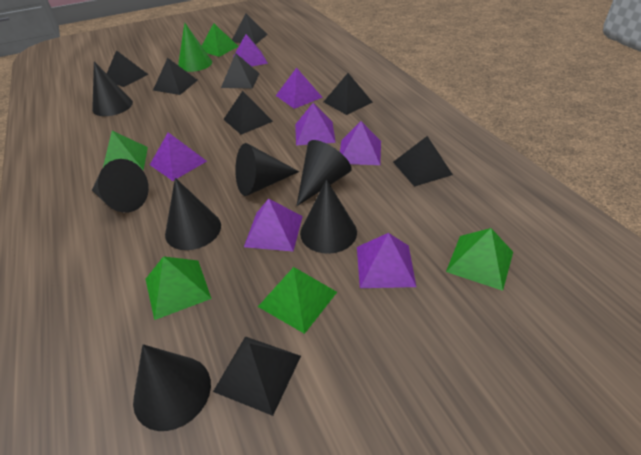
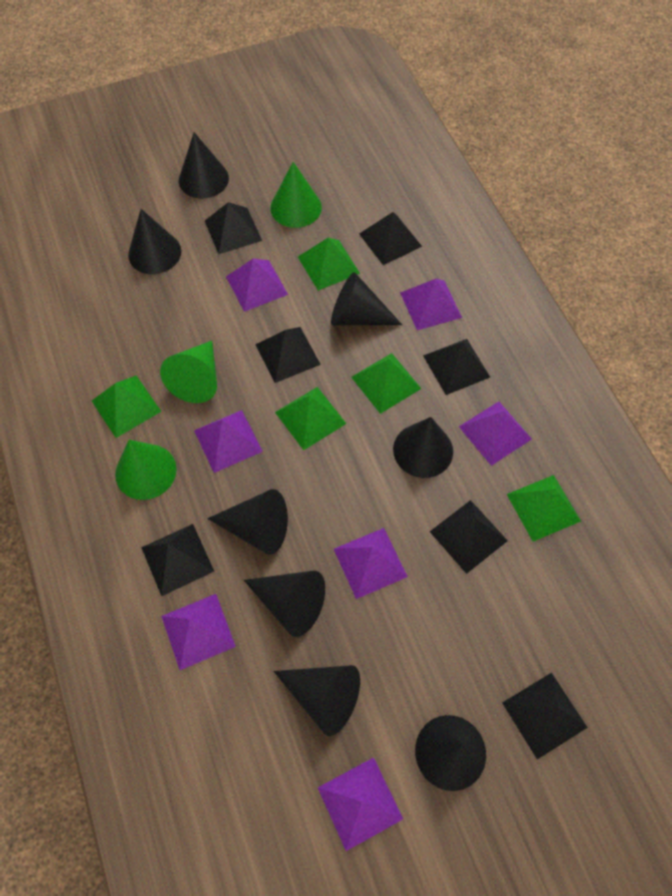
black cone: 7 -> 8
black pyramid: 8 -> 7
green cone: 1 -> 3

